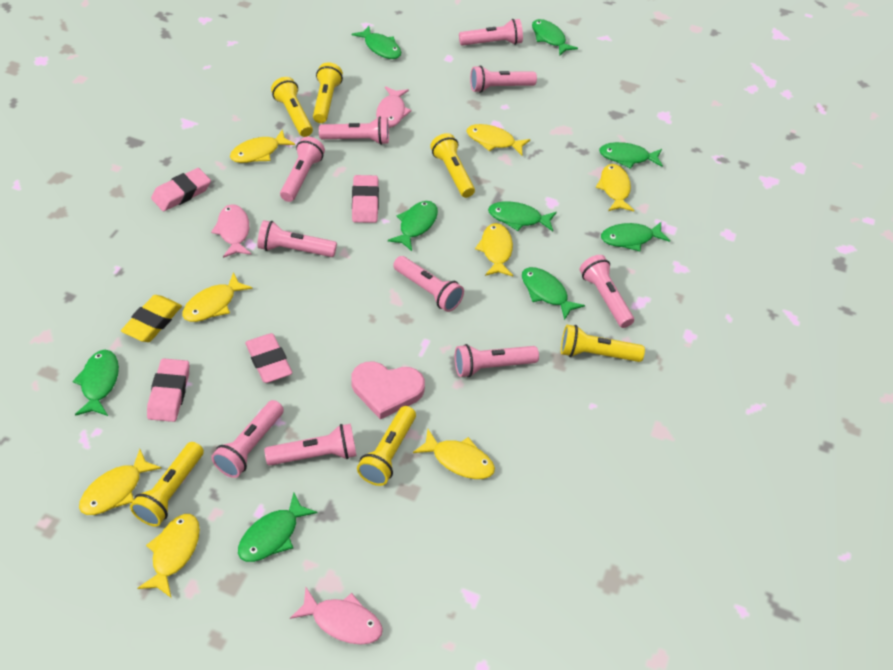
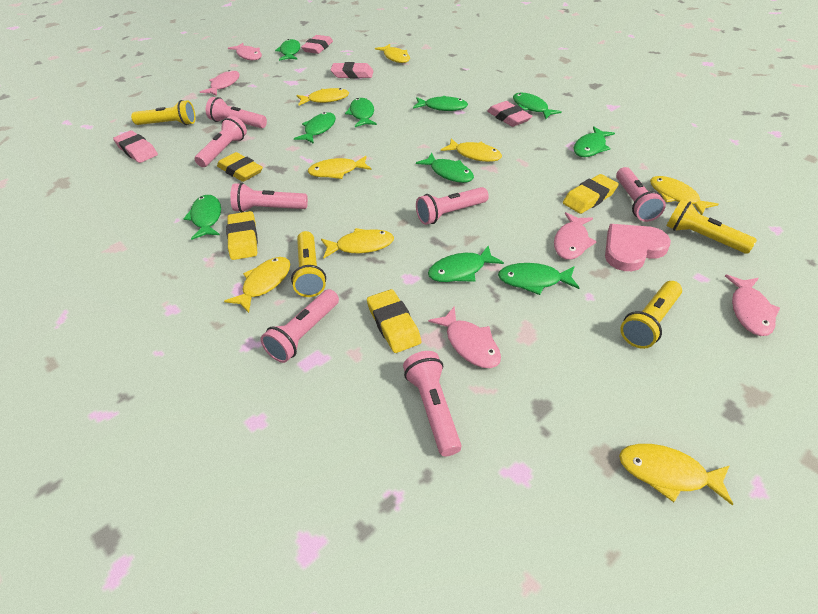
green fish: 9 -> 10
pink fish: 3 -> 5
pink flashlight: 10 -> 7
yellow eraser: 1 -> 4
yellow flashlight: 6 -> 4

